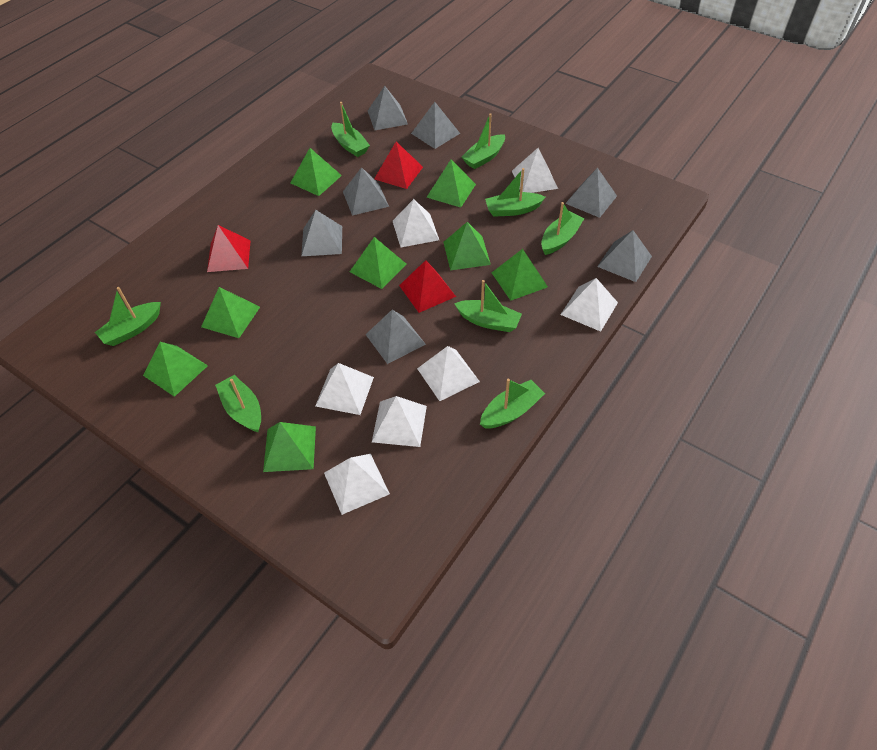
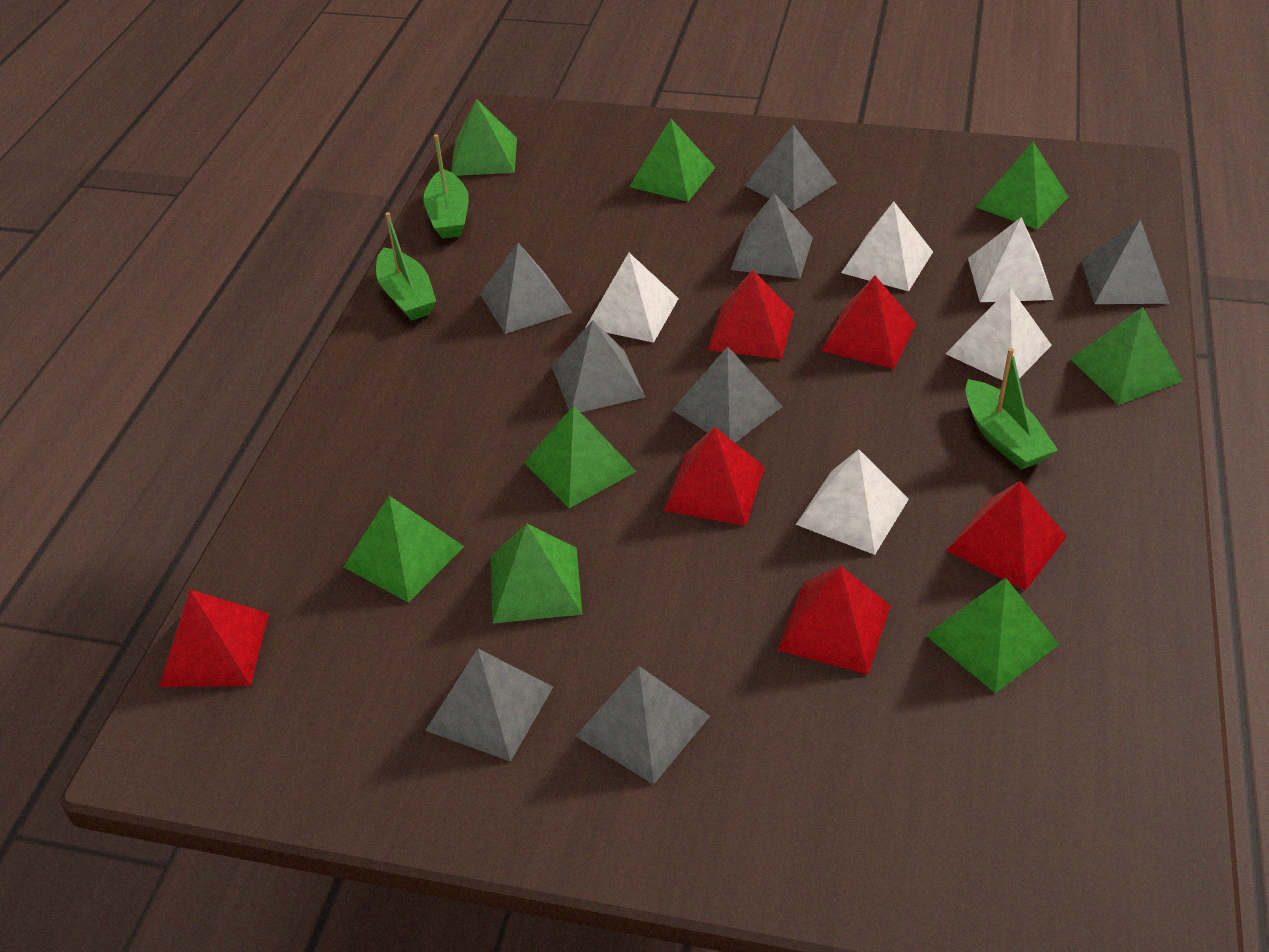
green boat: 8 -> 3
grey pyramid: 7 -> 8
red pyramid: 3 -> 6
white pyramid: 7 -> 5

